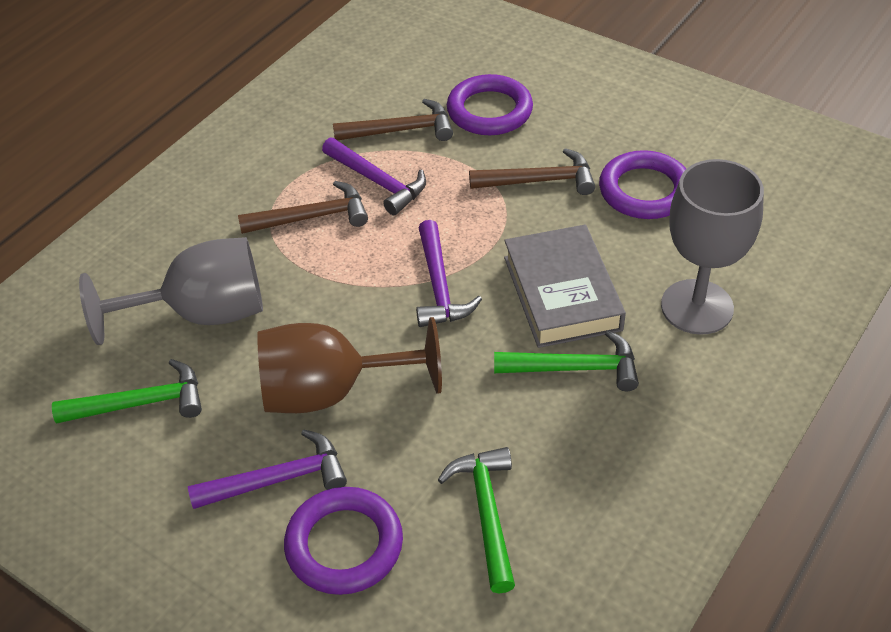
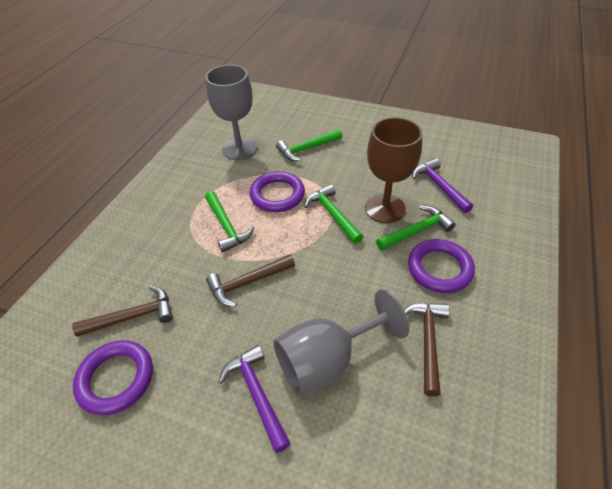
green hammer: 3 -> 4
grey book: 1 -> 0
purple hammer: 3 -> 2

